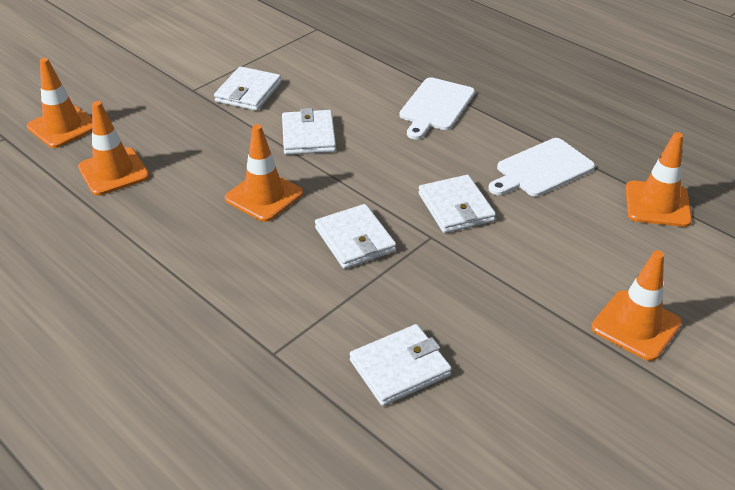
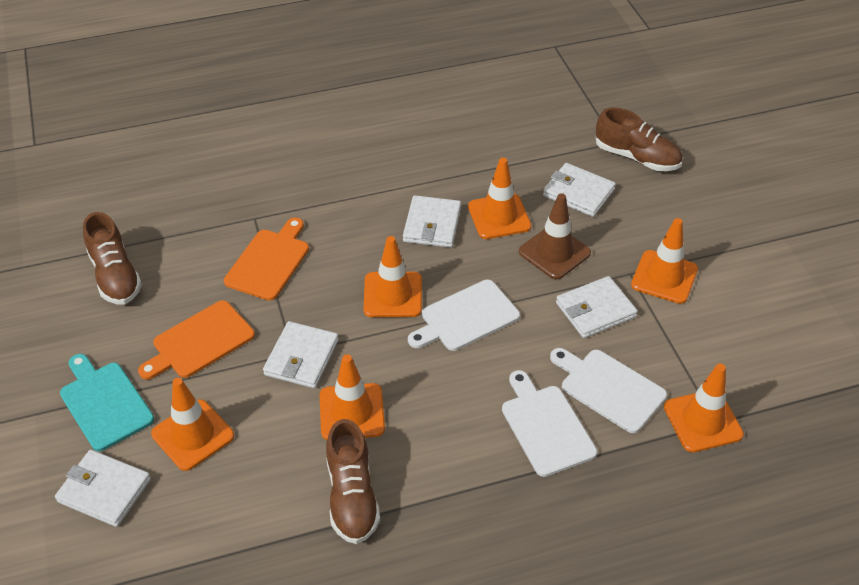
brown shoe: 0 -> 3
brown traffic cone: 0 -> 1
orange cutting board: 0 -> 2
orange traffic cone: 5 -> 6
turquoise cutting board: 0 -> 1
white cutting board: 2 -> 3

